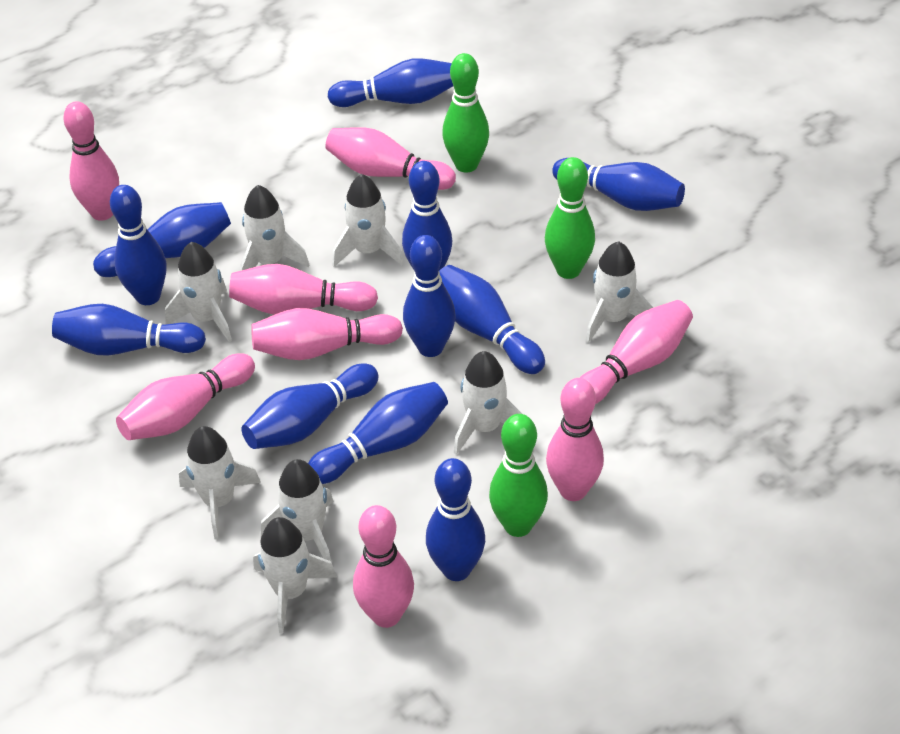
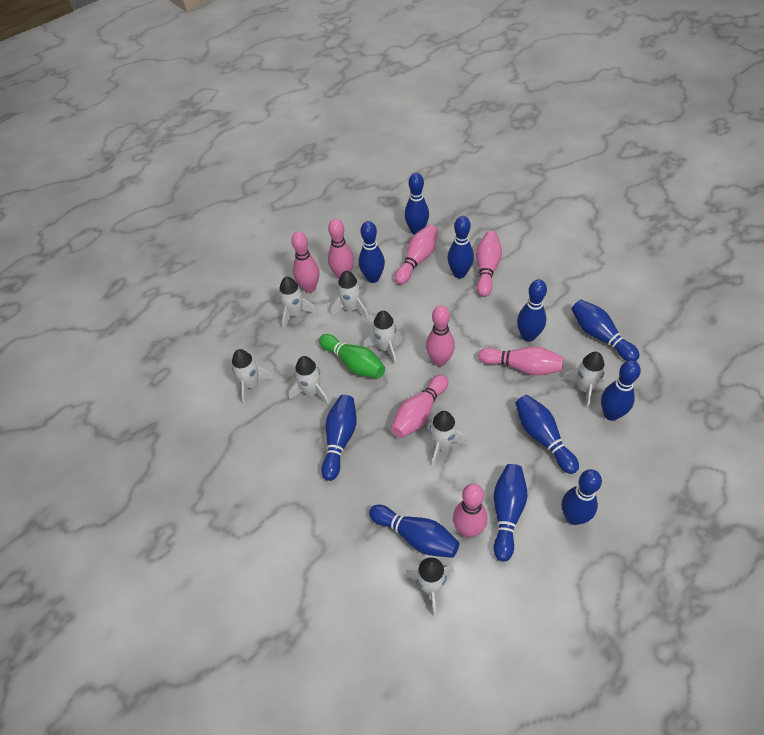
green bowling pin: 3 -> 1

